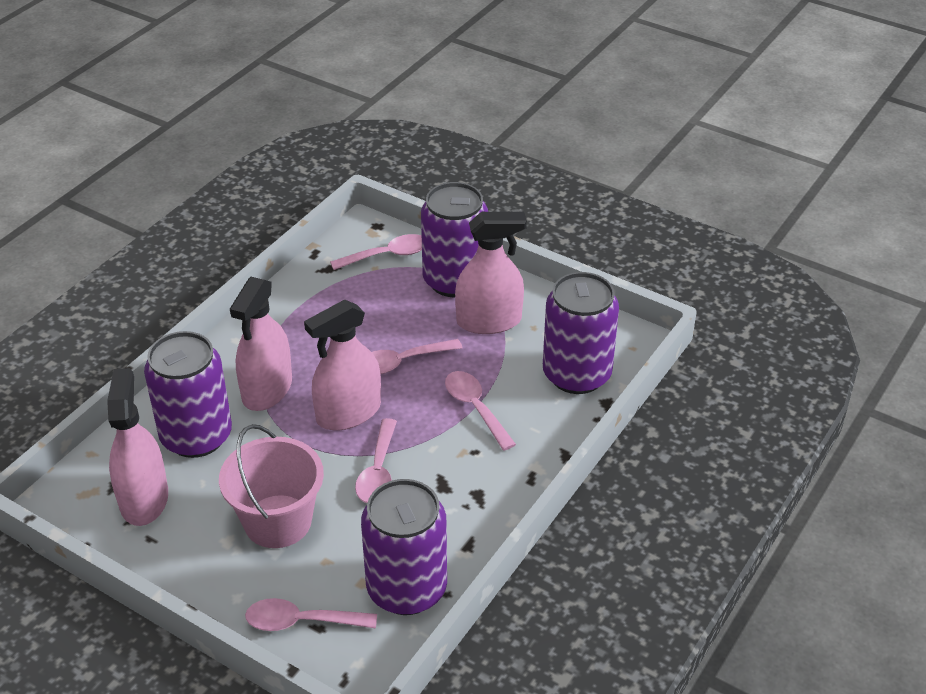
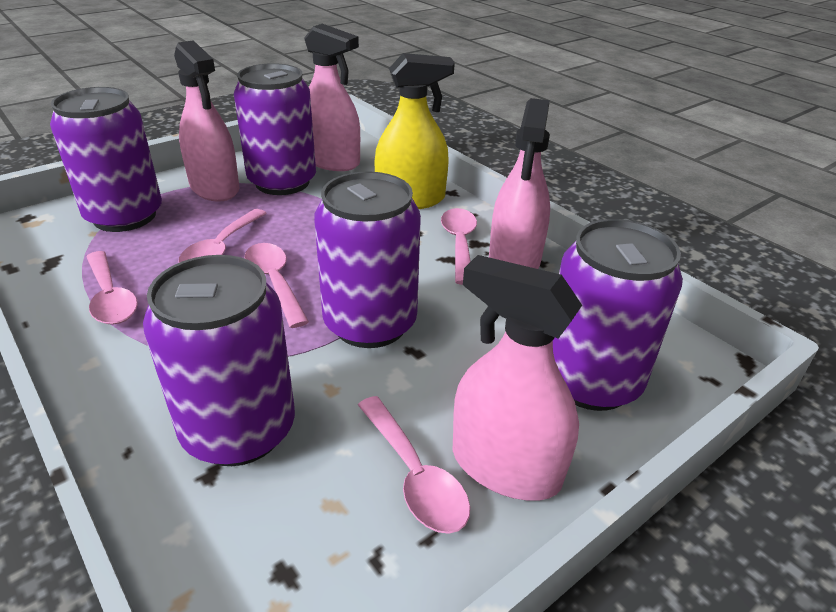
pink bucket: 1 -> 0
purple can: 4 -> 5
yellow spray bottle: 0 -> 1

